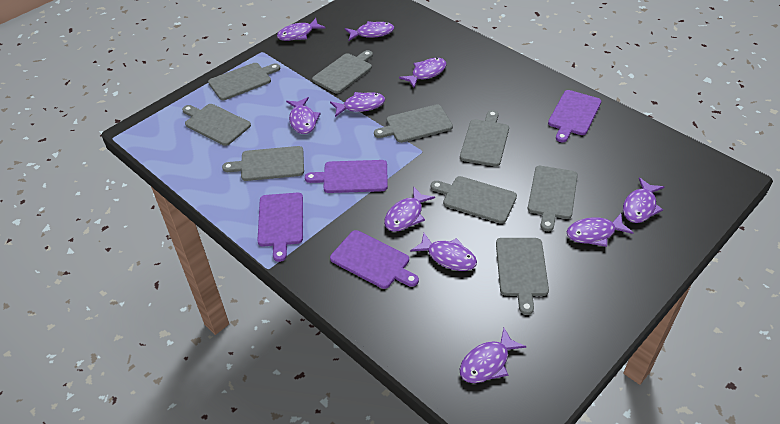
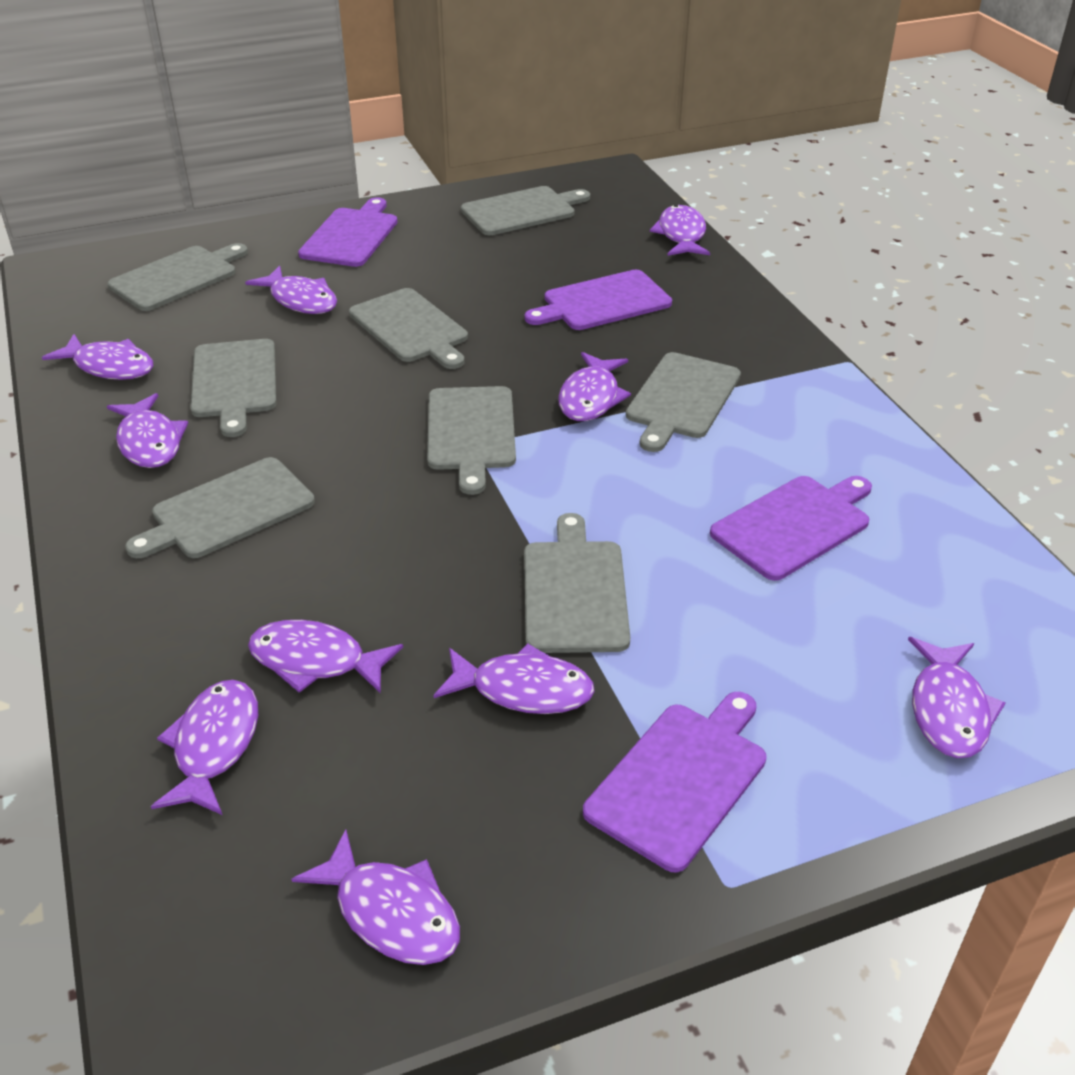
grey cutting board: 9 -> 8

